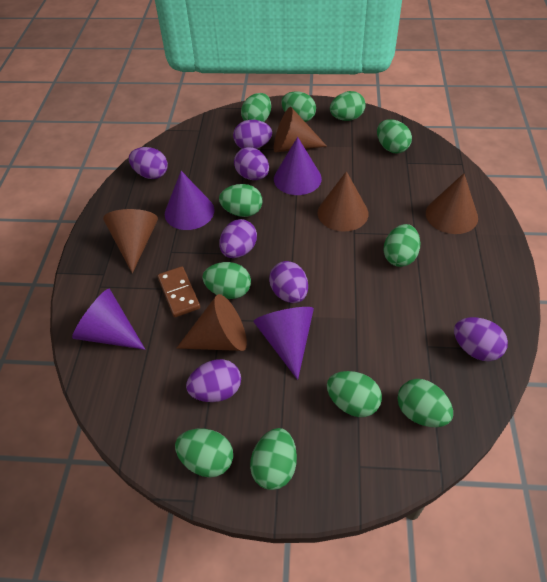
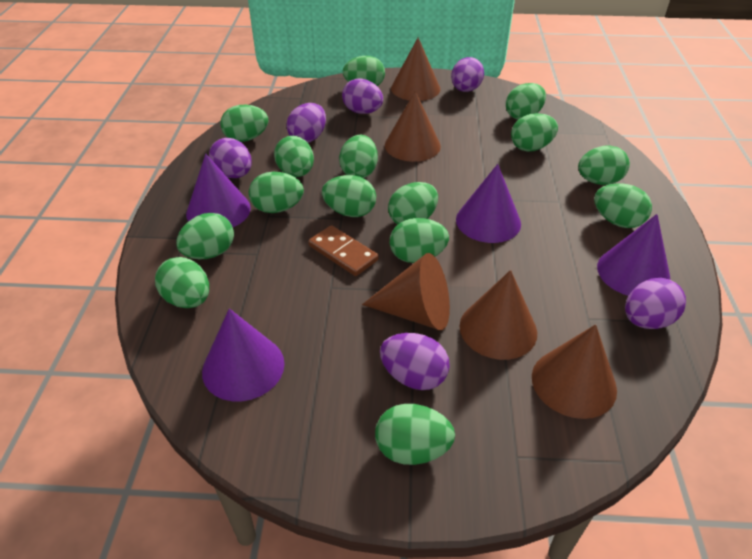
green egg: 11 -> 15
purple egg: 7 -> 6

